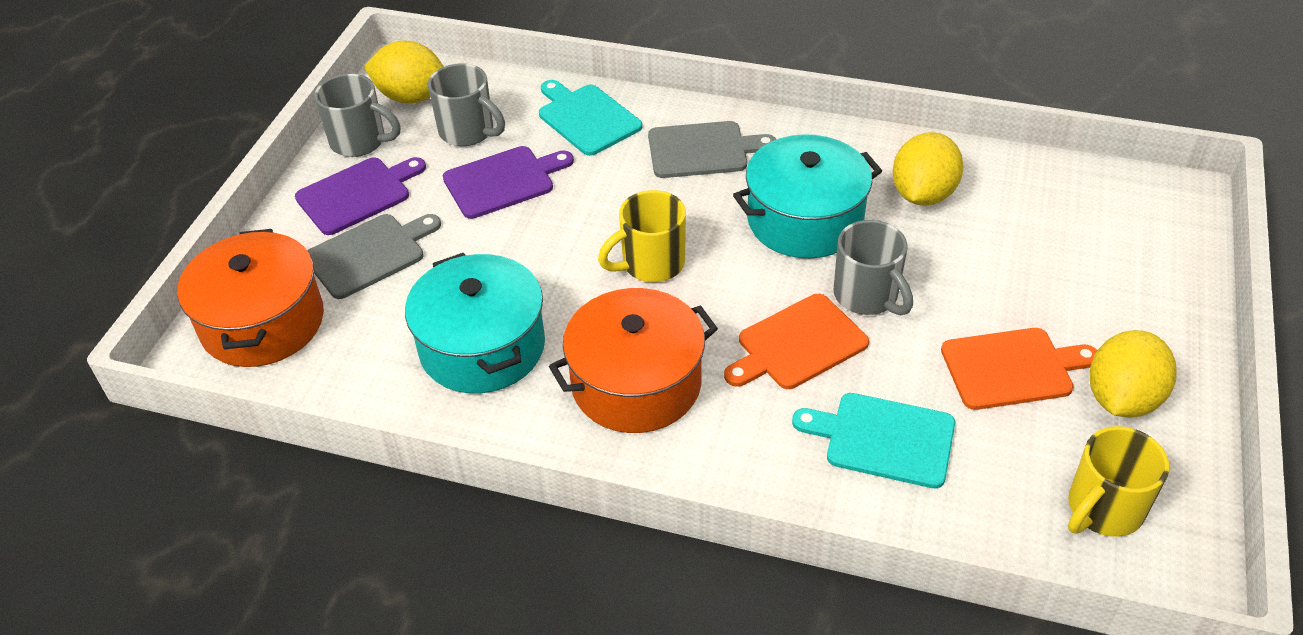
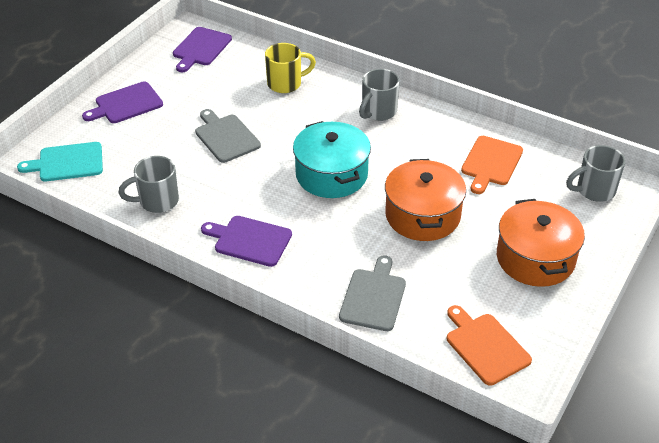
purple cutting board: 2 -> 3
turquoise cutting board: 2 -> 1
turquoise pot: 2 -> 1
yellow lemon: 3 -> 0
yellow mug: 2 -> 1

